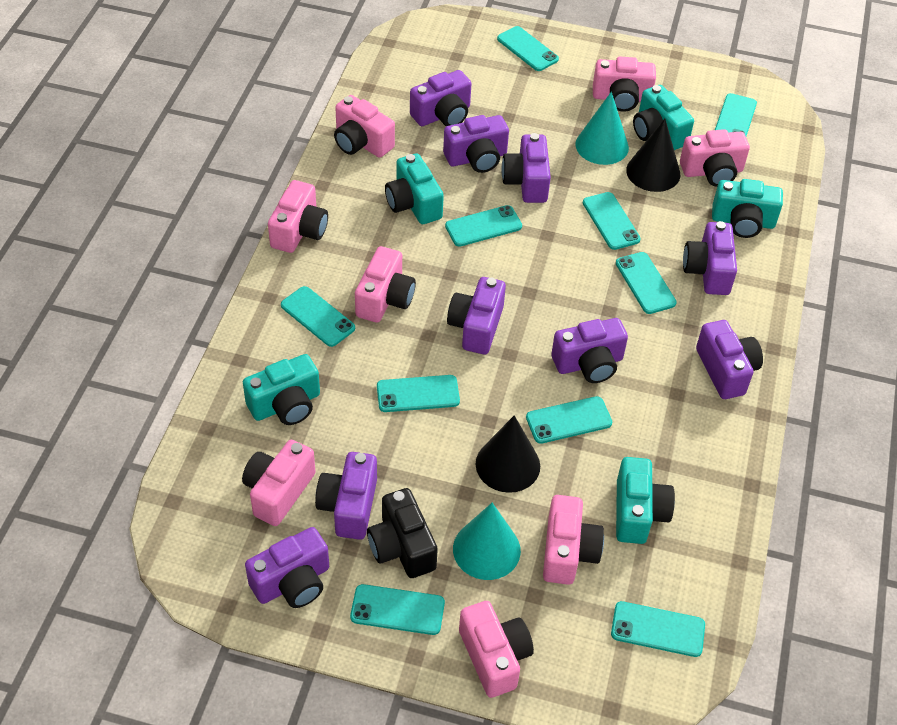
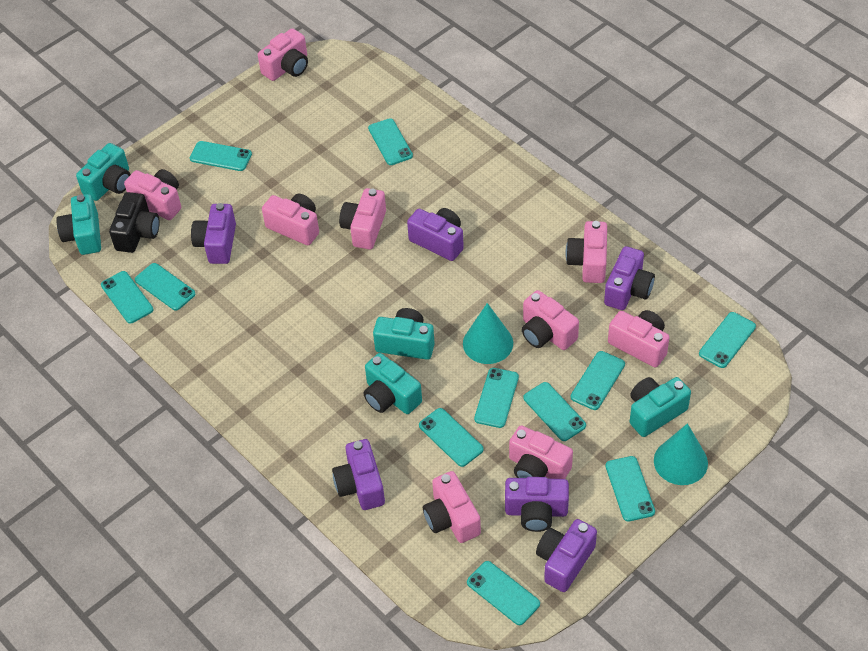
black cone: 2 -> 0
pink camera: 8 -> 9
purple camera: 9 -> 6
turquoise phone: 10 -> 11

